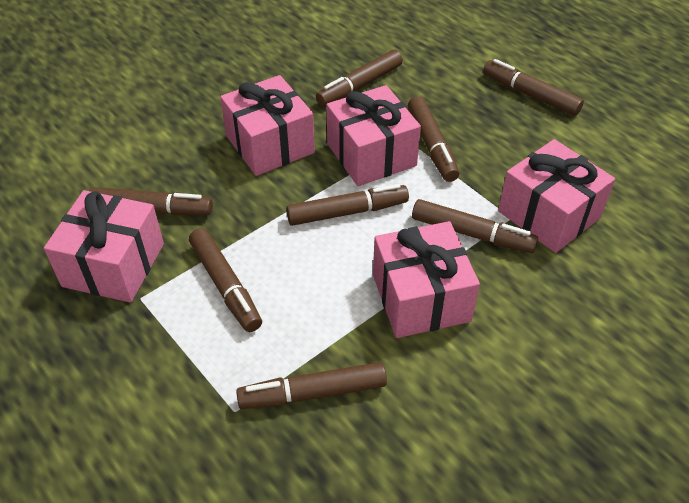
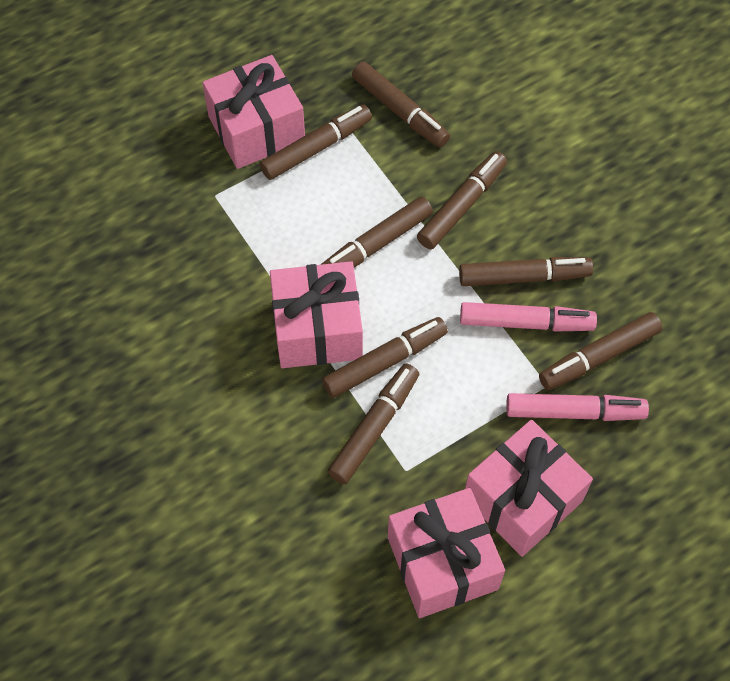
pink gift: 5 -> 4
pink marker: 0 -> 2

